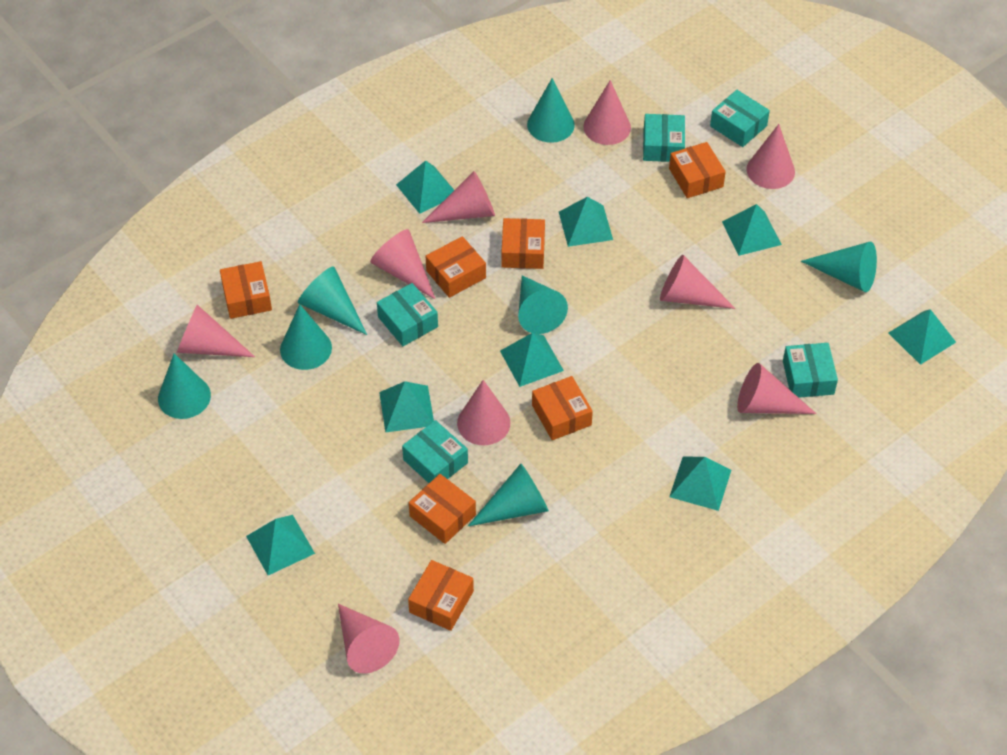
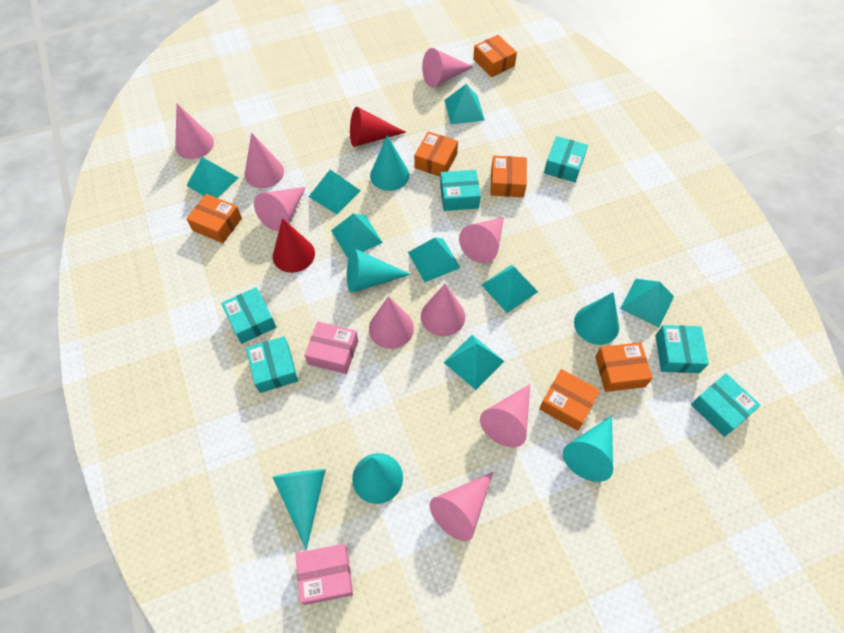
orange box: 7 -> 6
pink box: 0 -> 2
red cone: 0 -> 2
turquoise box: 5 -> 6
turquoise cone: 7 -> 6

